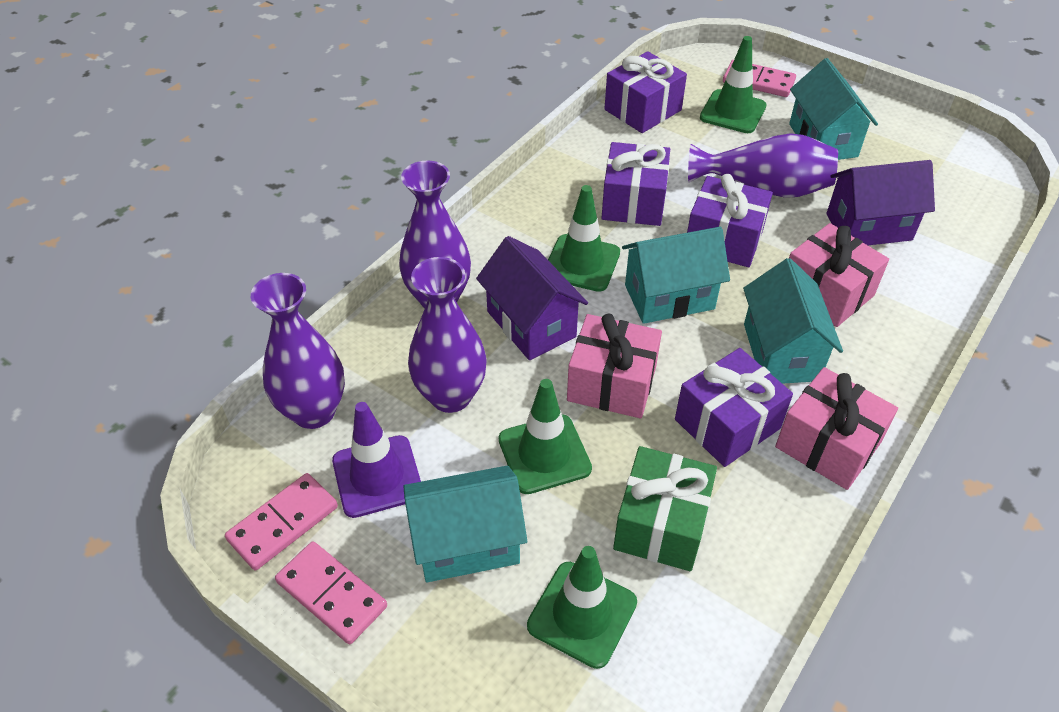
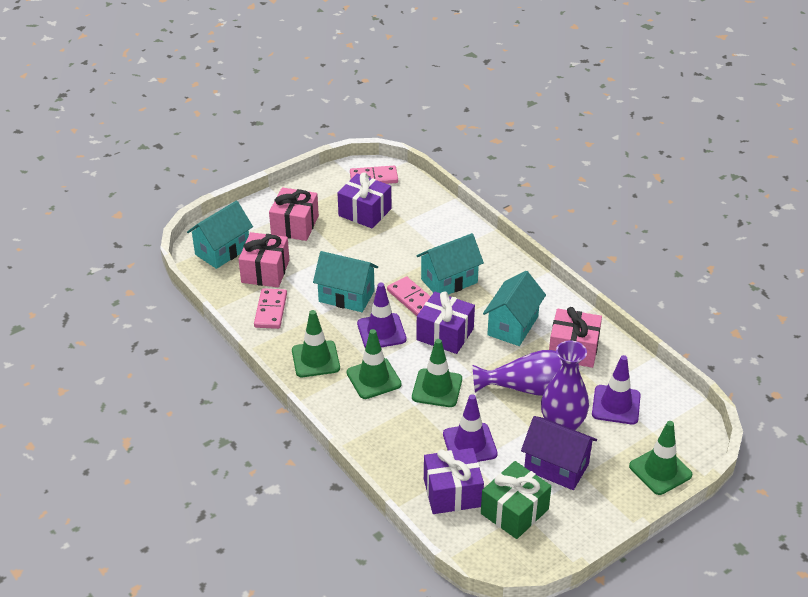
purple gift: 4 -> 3
purple house: 2 -> 1
purple traffic cone: 1 -> 3
purple vase: 4 -> 2

